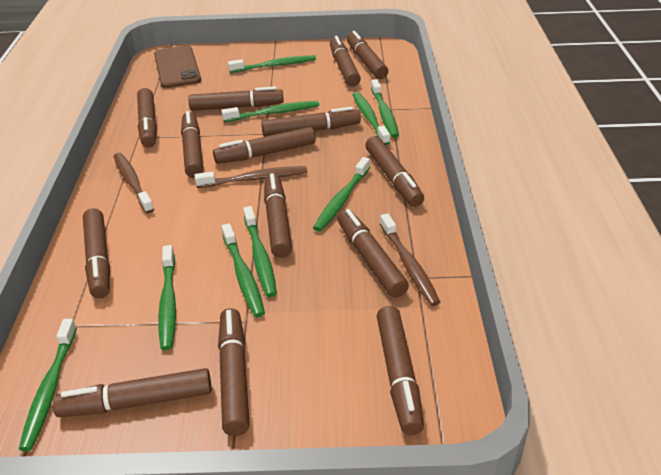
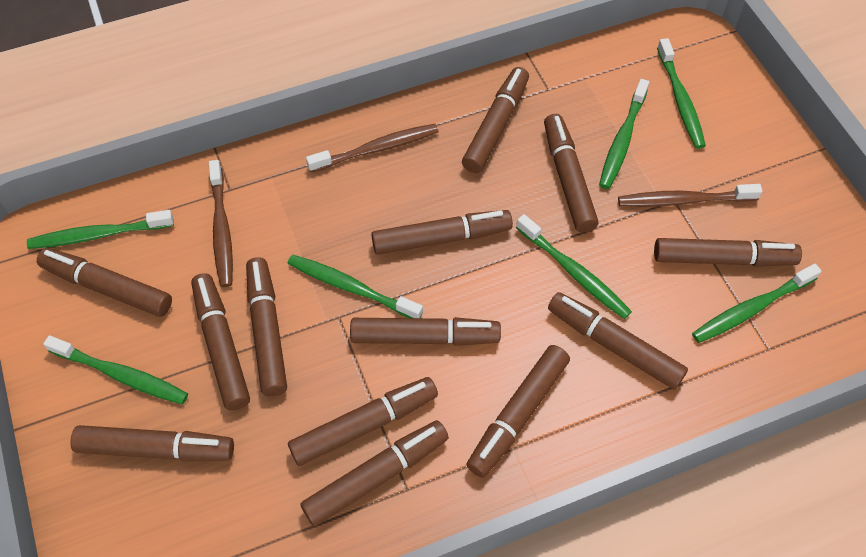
brown marker: 14 -> 13
brown phone: 1 -> 0
green toothbrush: 9 -> 7

